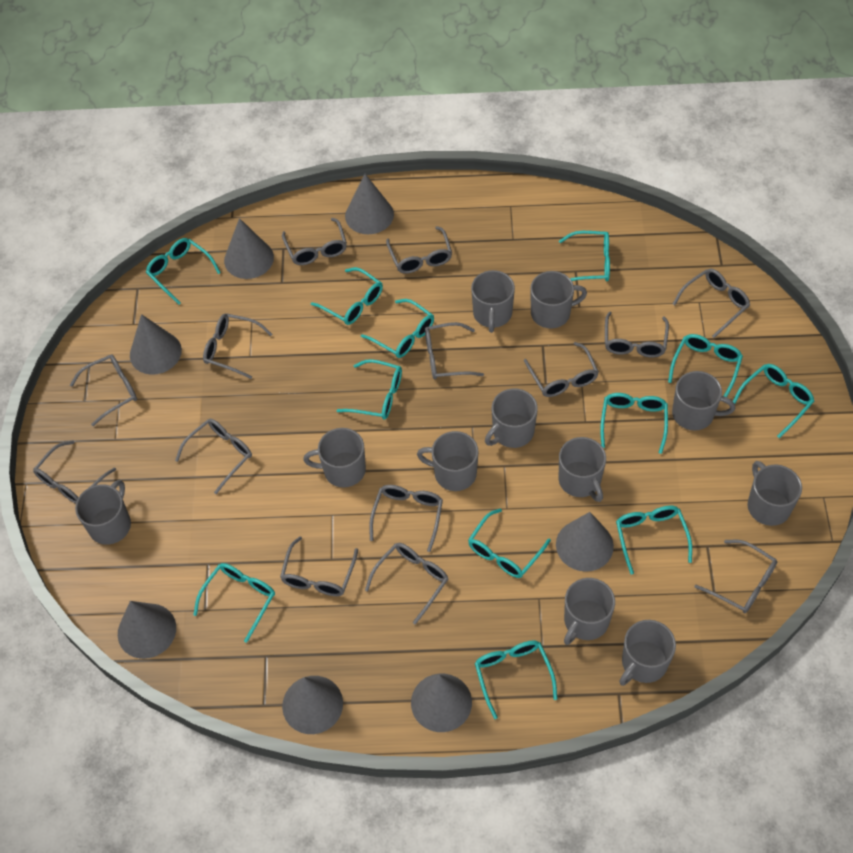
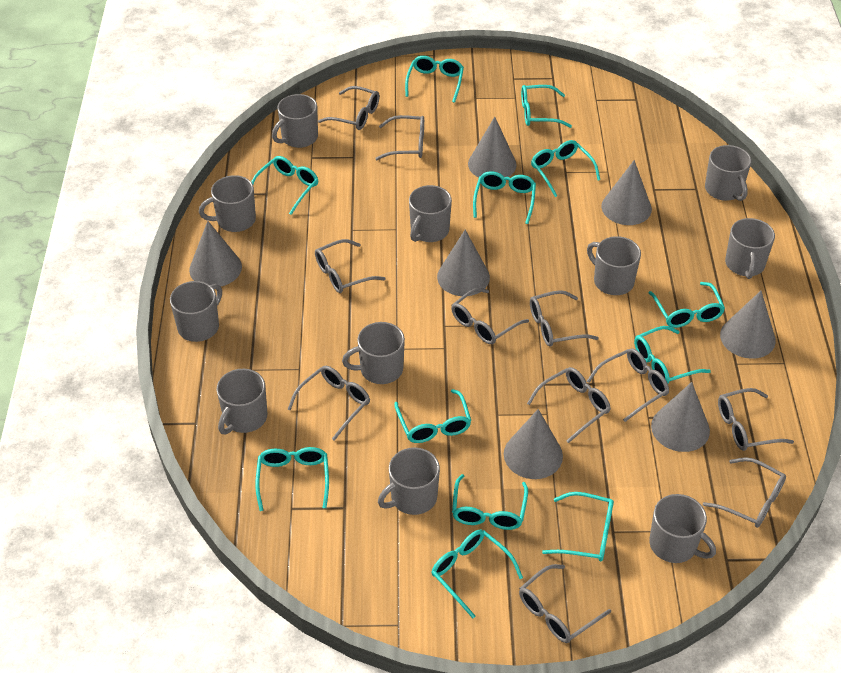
grey glasses: 14 -> 11

